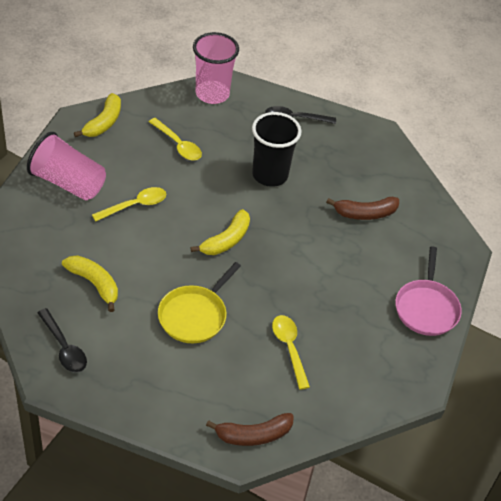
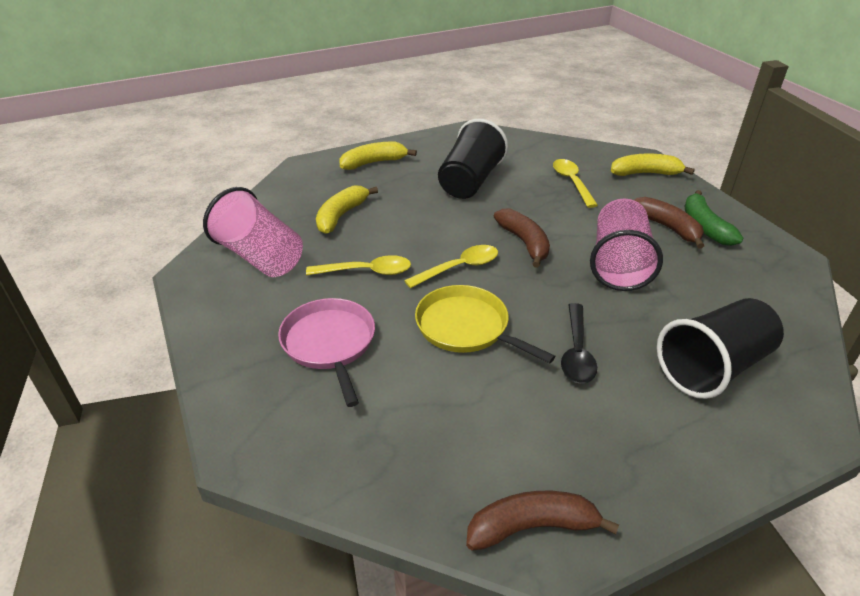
black cup: 1 -> 2
black spoon: 2 -> 1
brown banana: 2 -> 3
green banana: 0 -> 1

